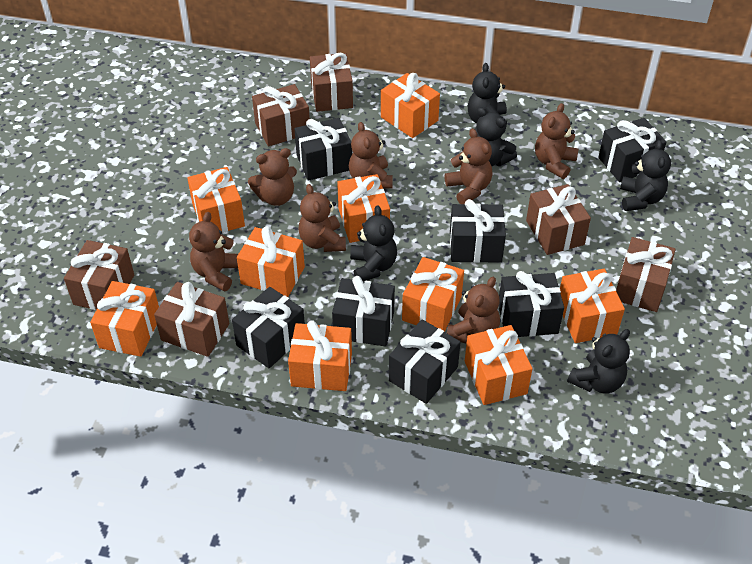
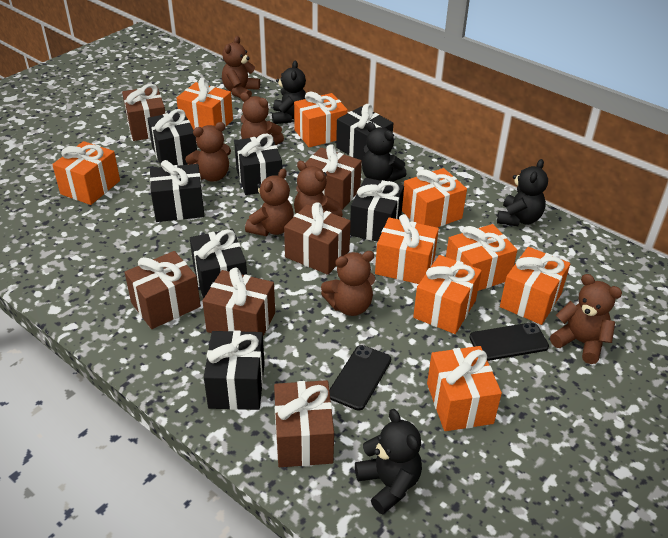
black phone: 0 -> 2
black teddy bear: 5 -> 4

